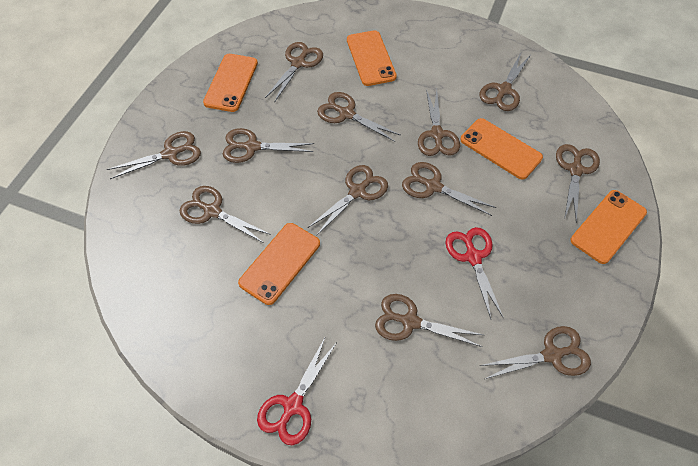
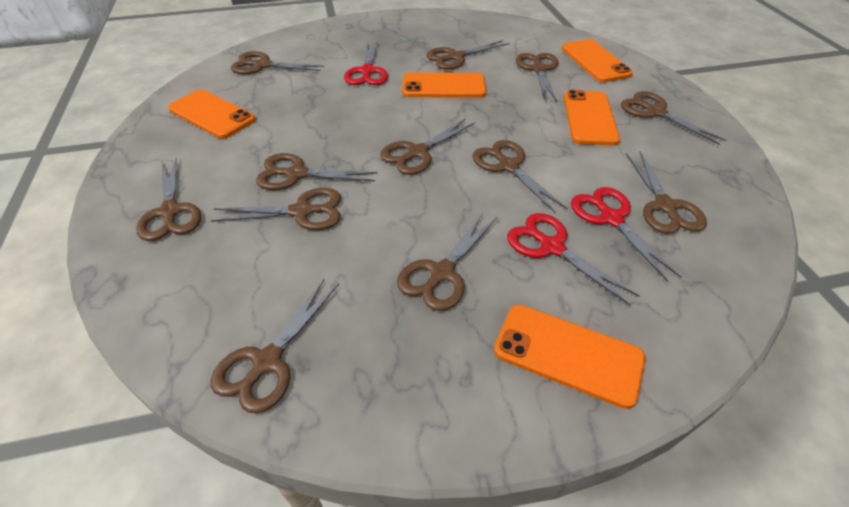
red scissors: 2 -> 3

